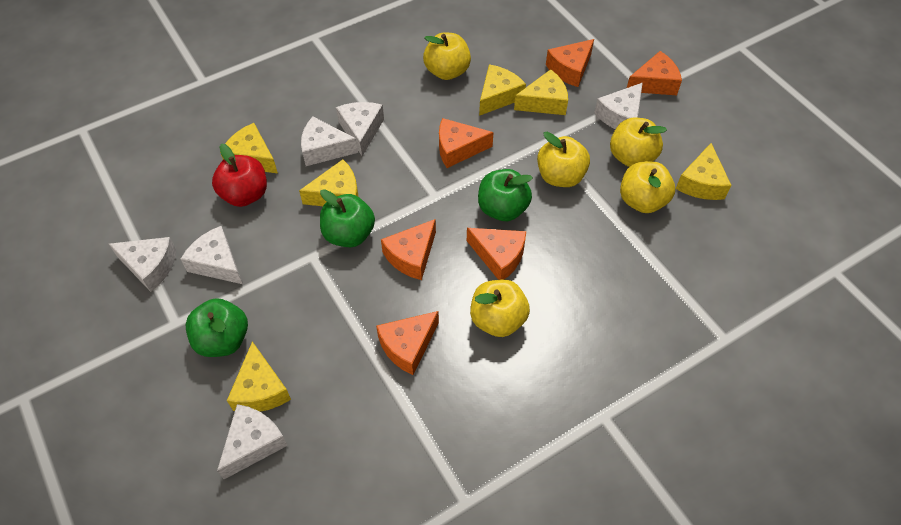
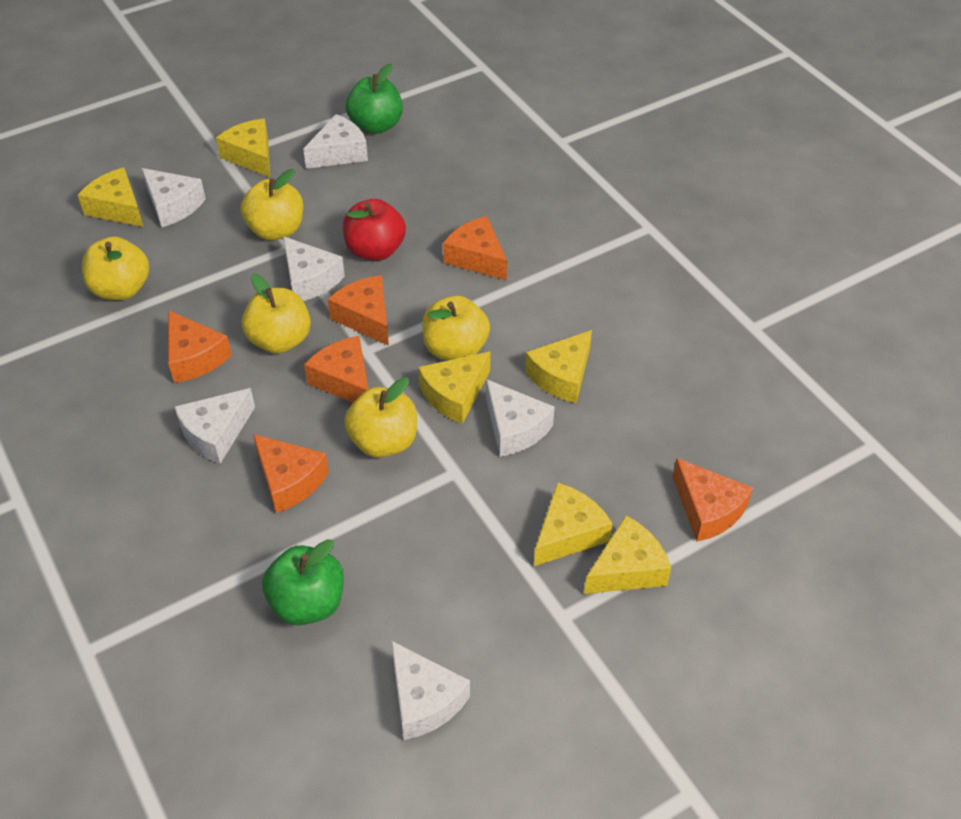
green apple: 3 -> 2

